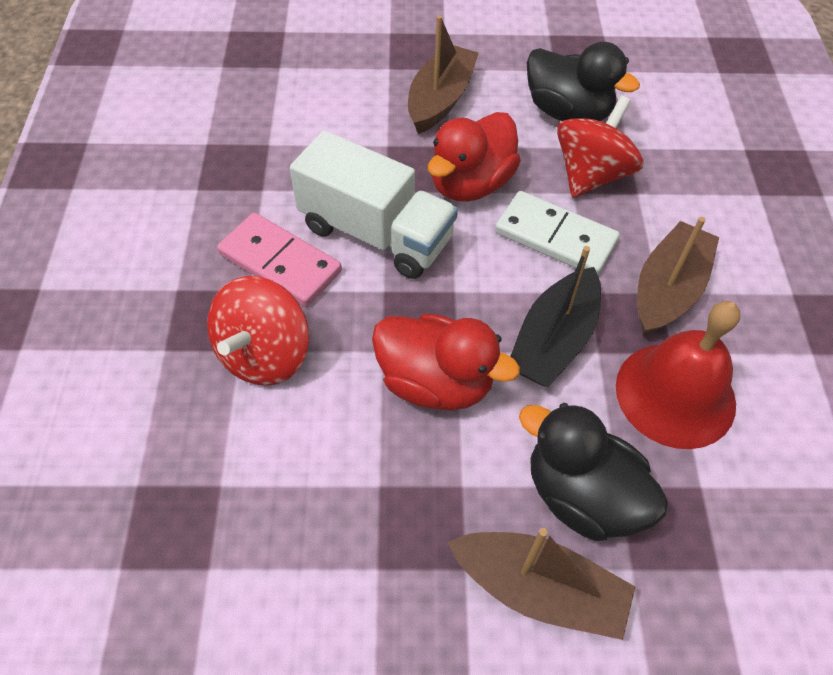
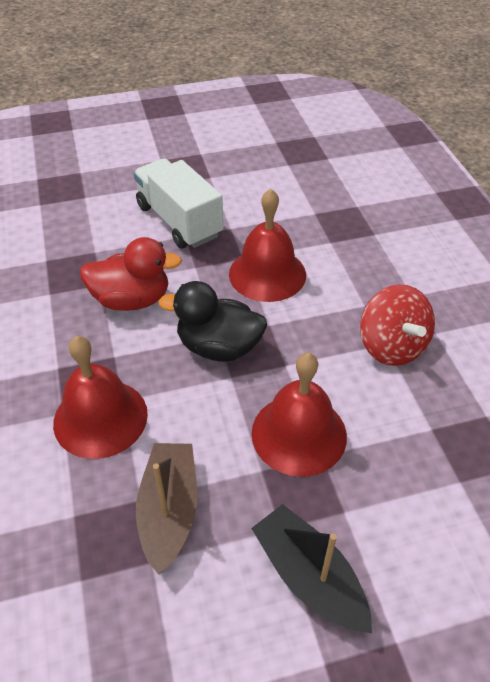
black duck: 2 -> 1
brown boat: 3 -> 1
pink domino: 1 -> 0
red bell: 1 -> 3
red duck: 2 -> 1
red spinning top: 2 -> 1
white domino: 1 -> 0

